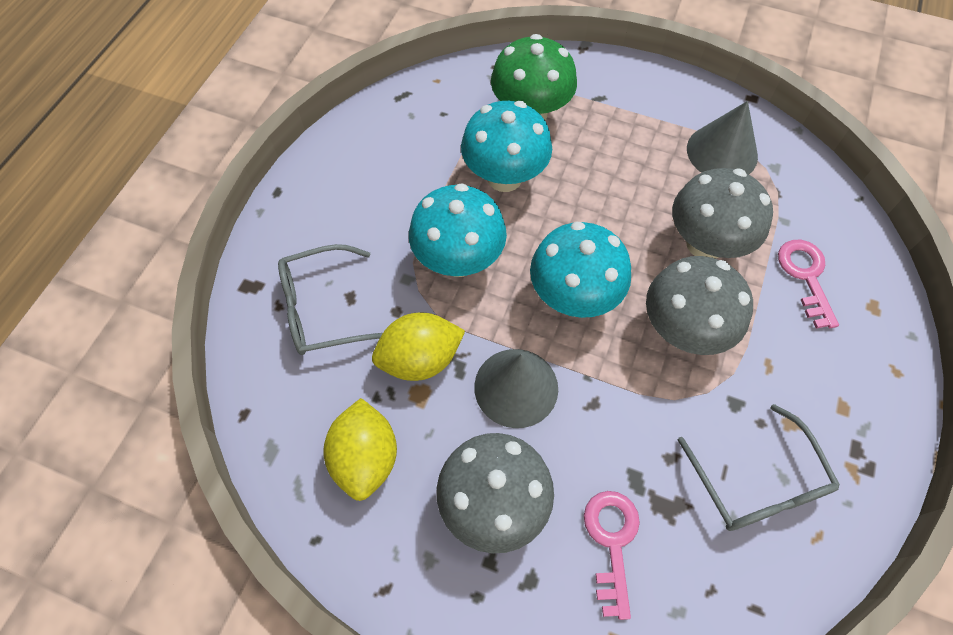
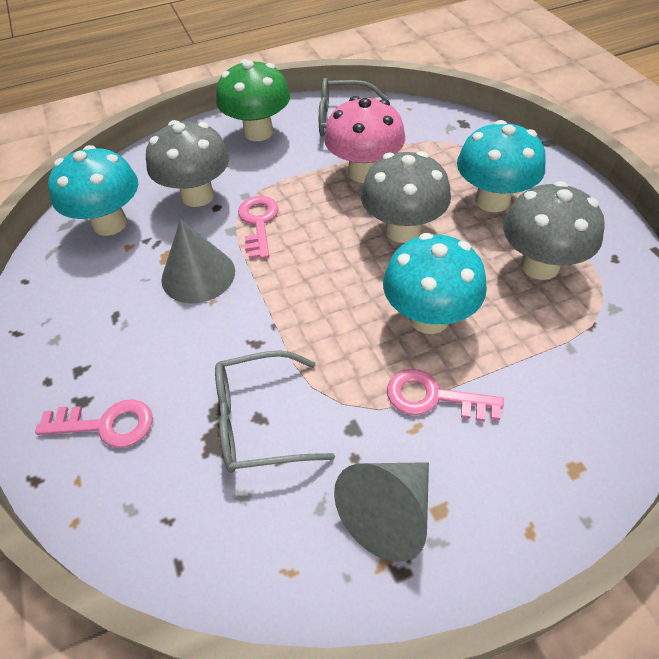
pink key: 2 -> 3
pink mushroom: 0 -> 1
yellow lemon: 2 -> 0

